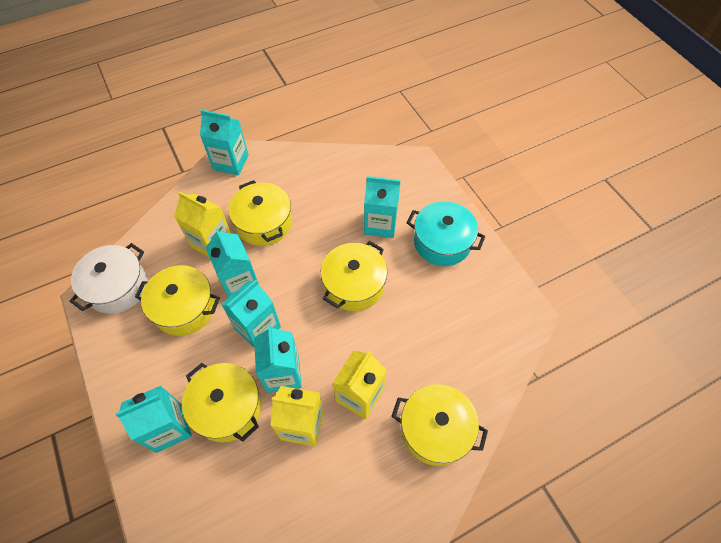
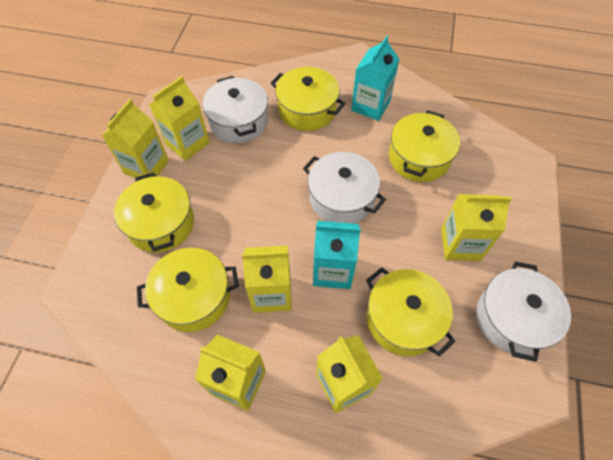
turquoise carton: 6 -> 2
turquoise pot: 1 -> 0
white pot: 1 -> 3
yellow carton: 3 -> 6

